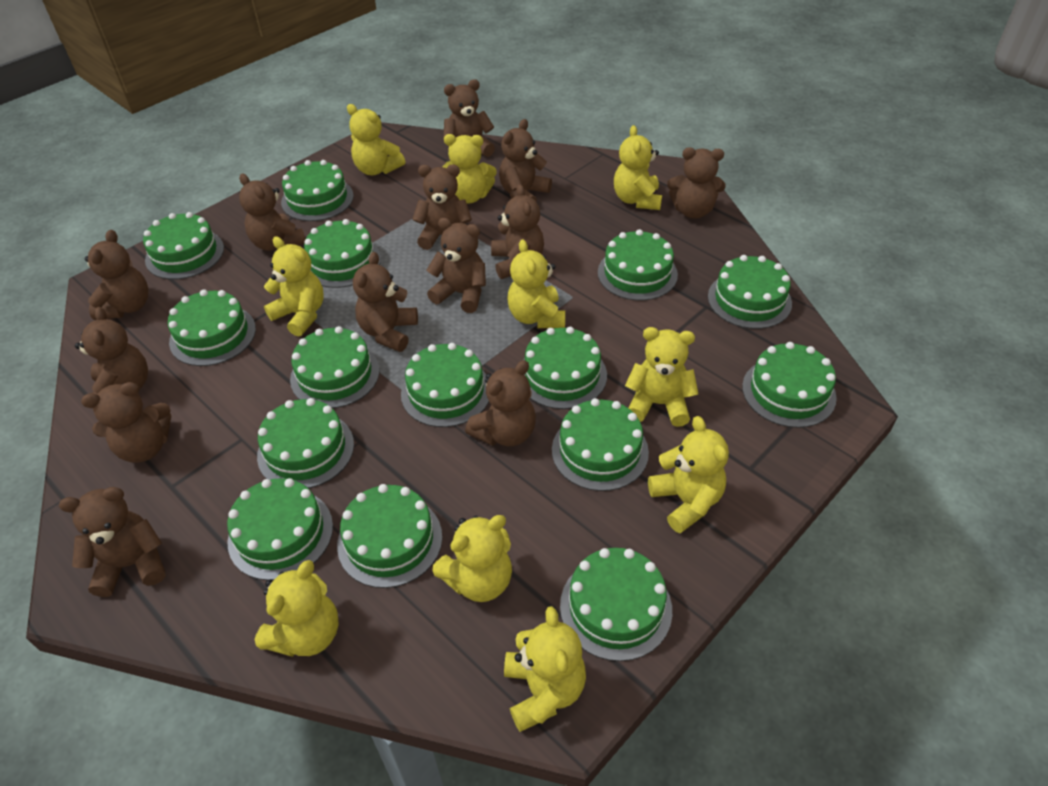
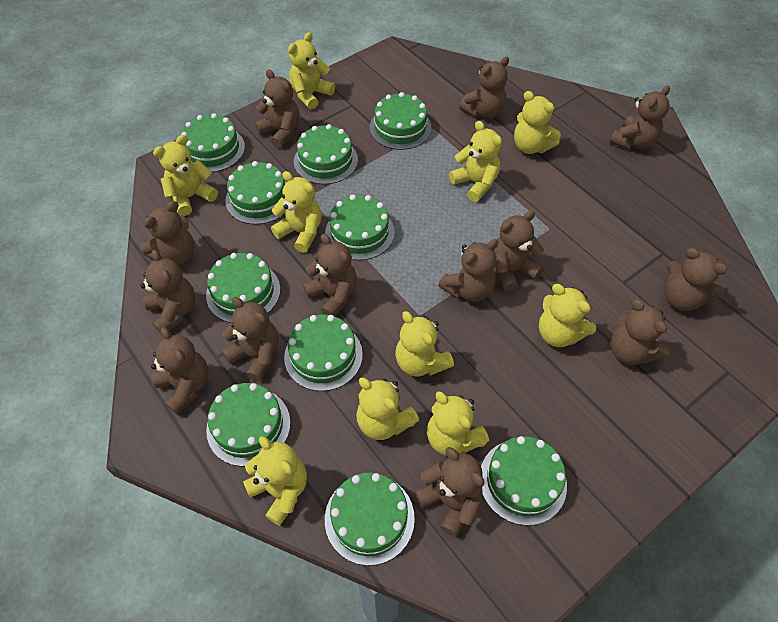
green cake: 15 -> 10

